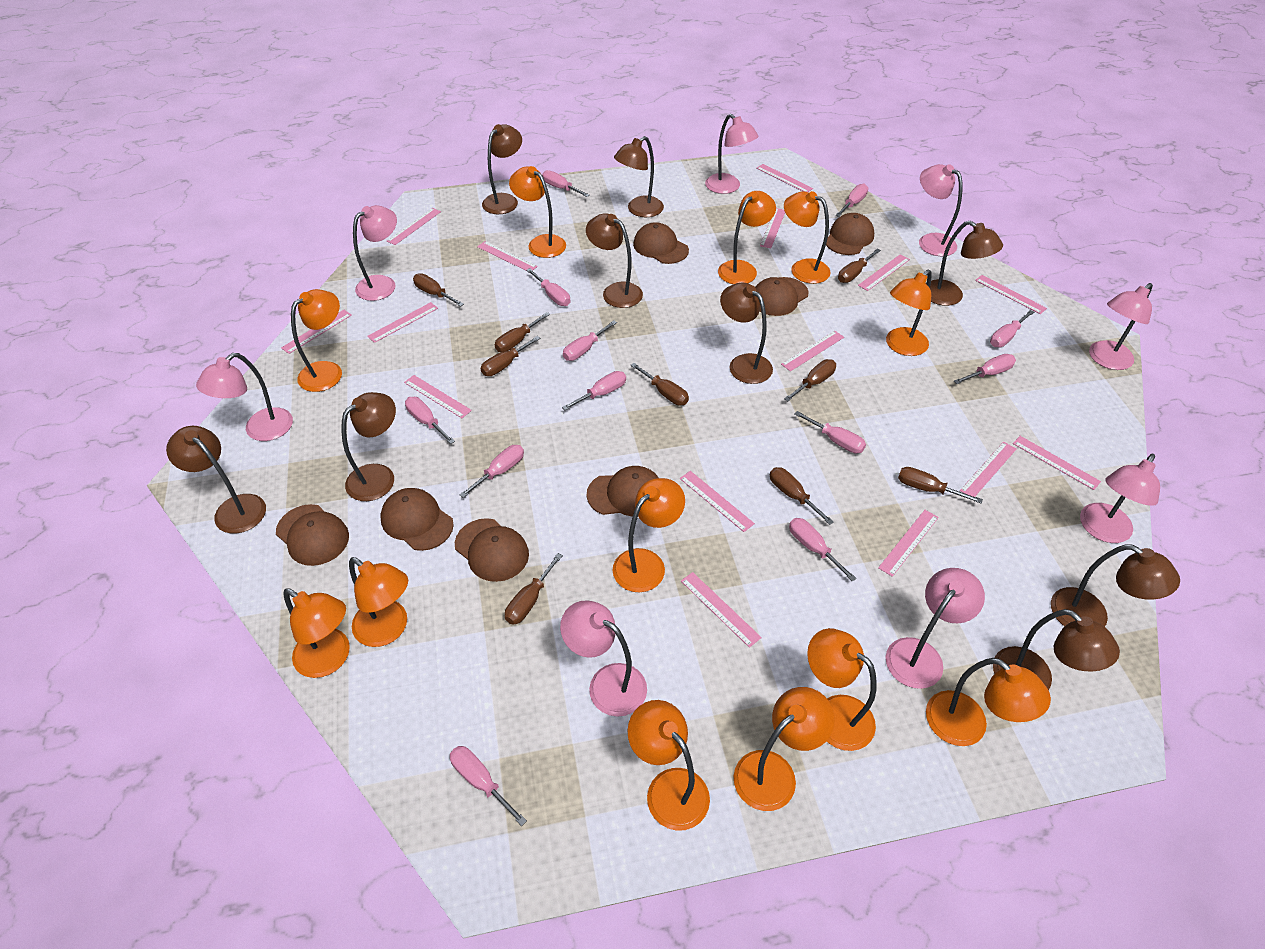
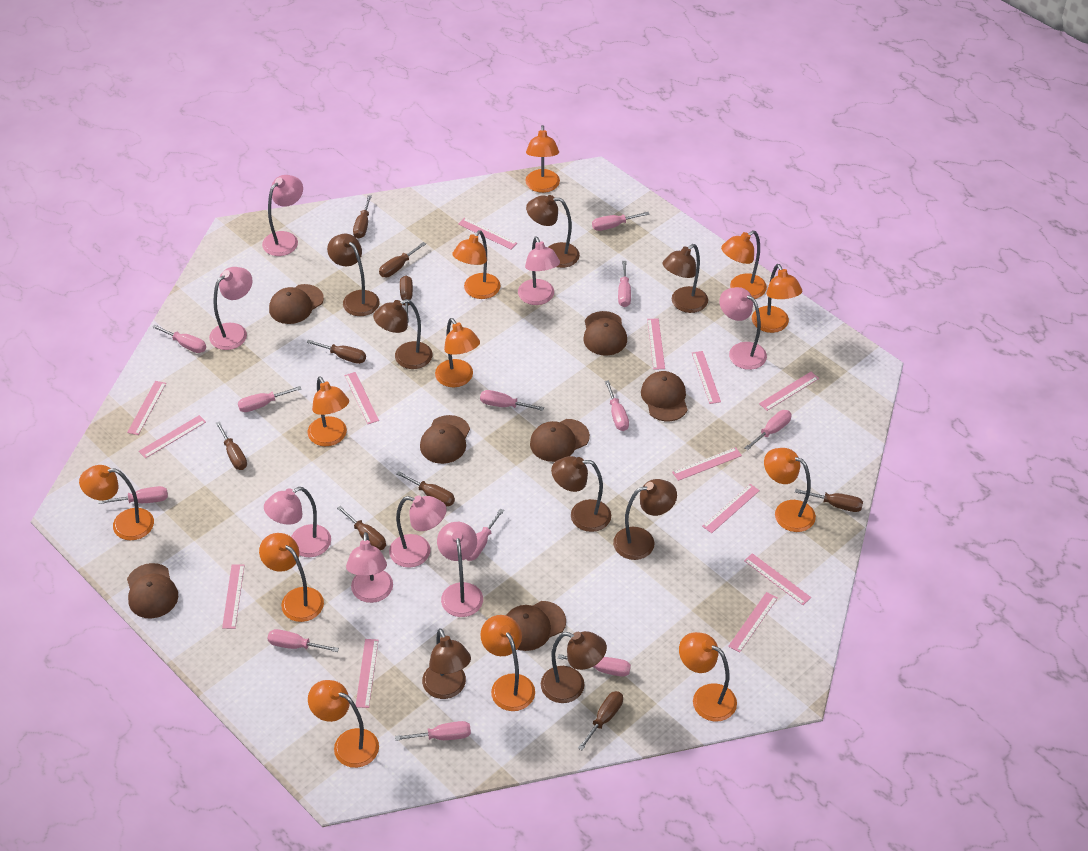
brown lamp: 9 -> 8
pink ruler: 15 -> 13

